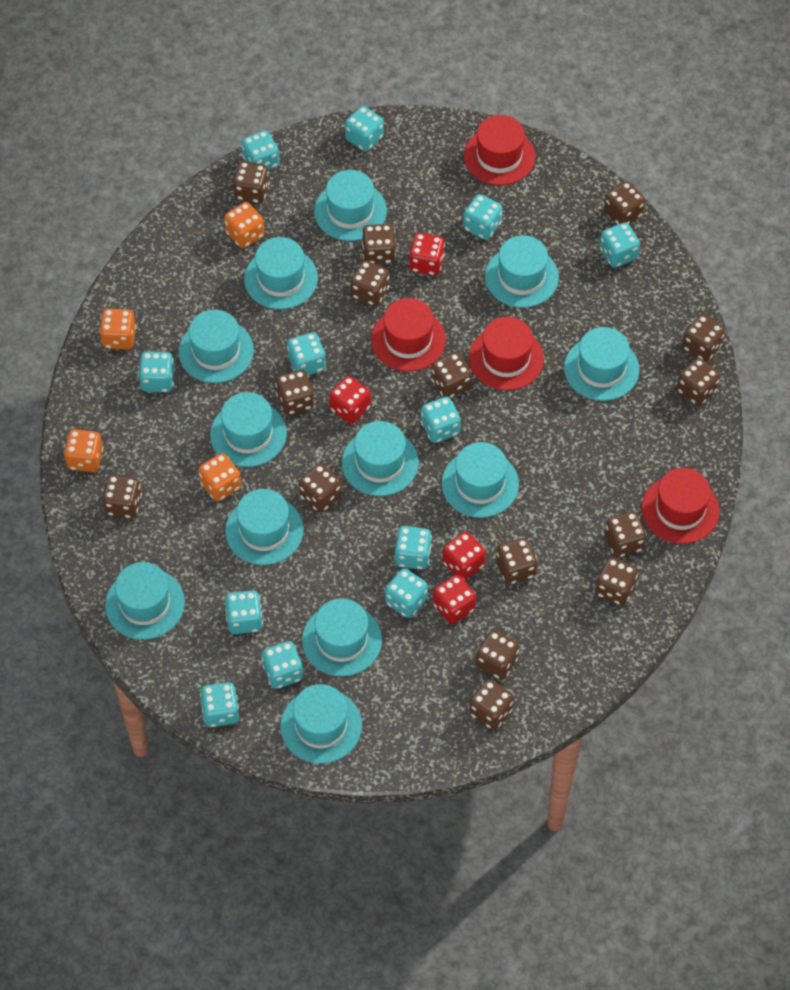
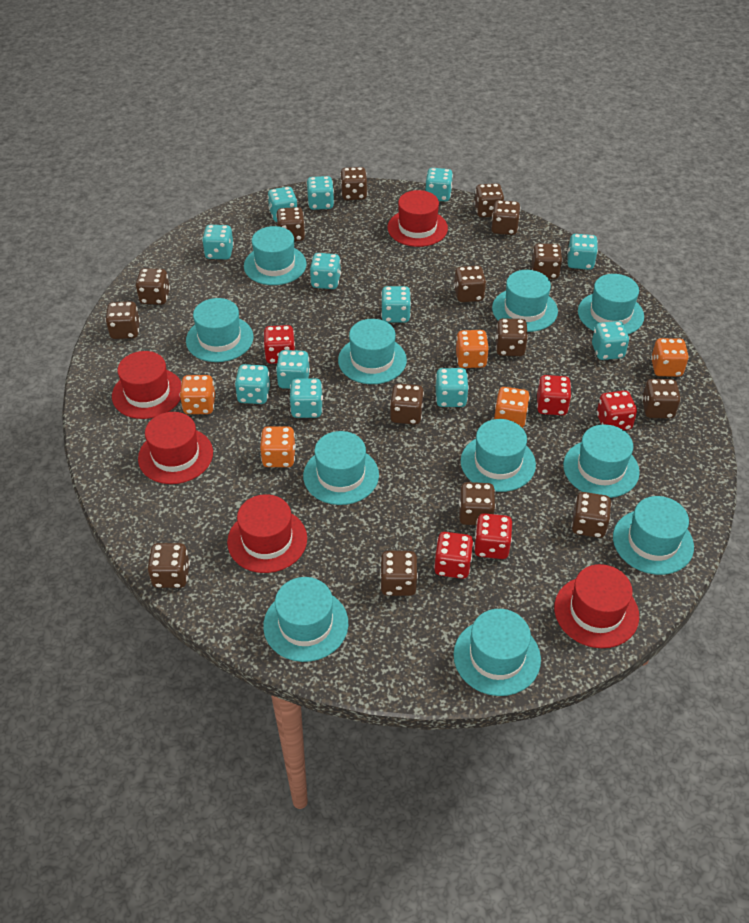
orange dice: 4 -> 5
red dice: 4 -> 5
red hat: 4 -> 5
turquoise hat: 12 -> 11

